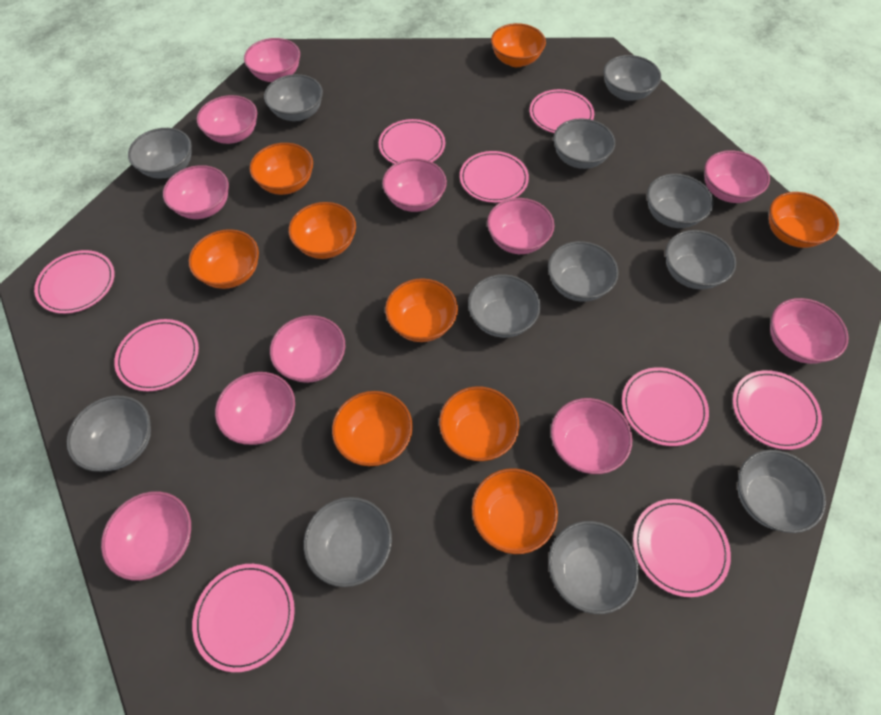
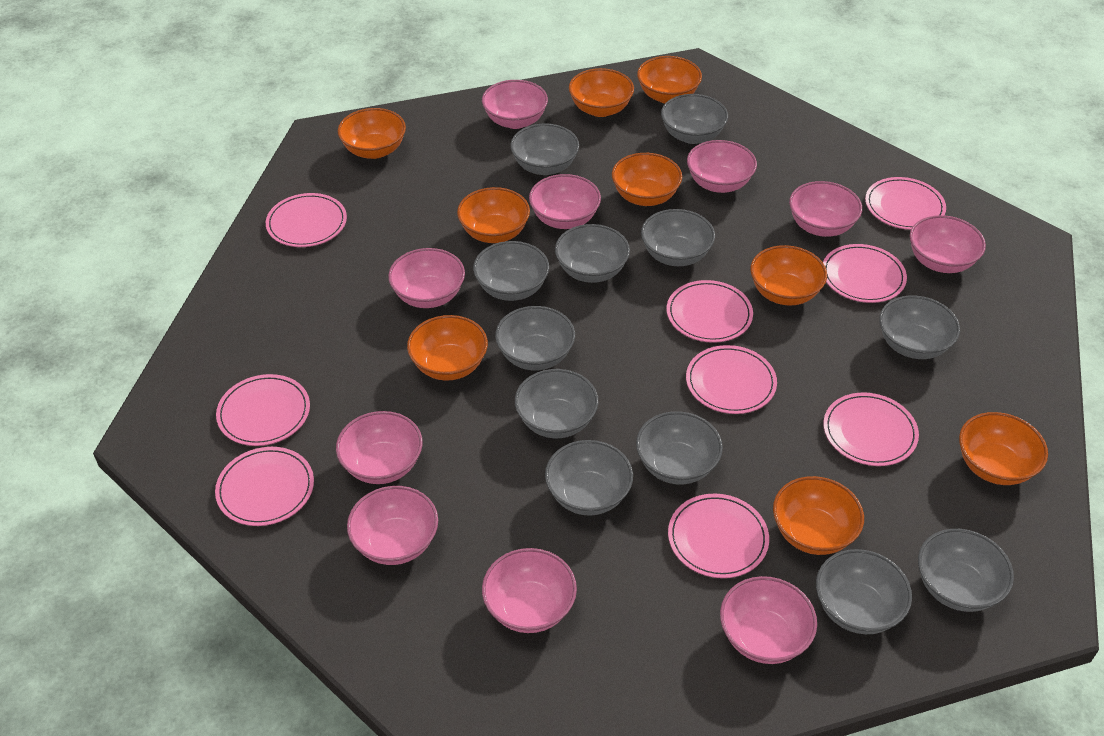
pink bowl: 11 -> 10

